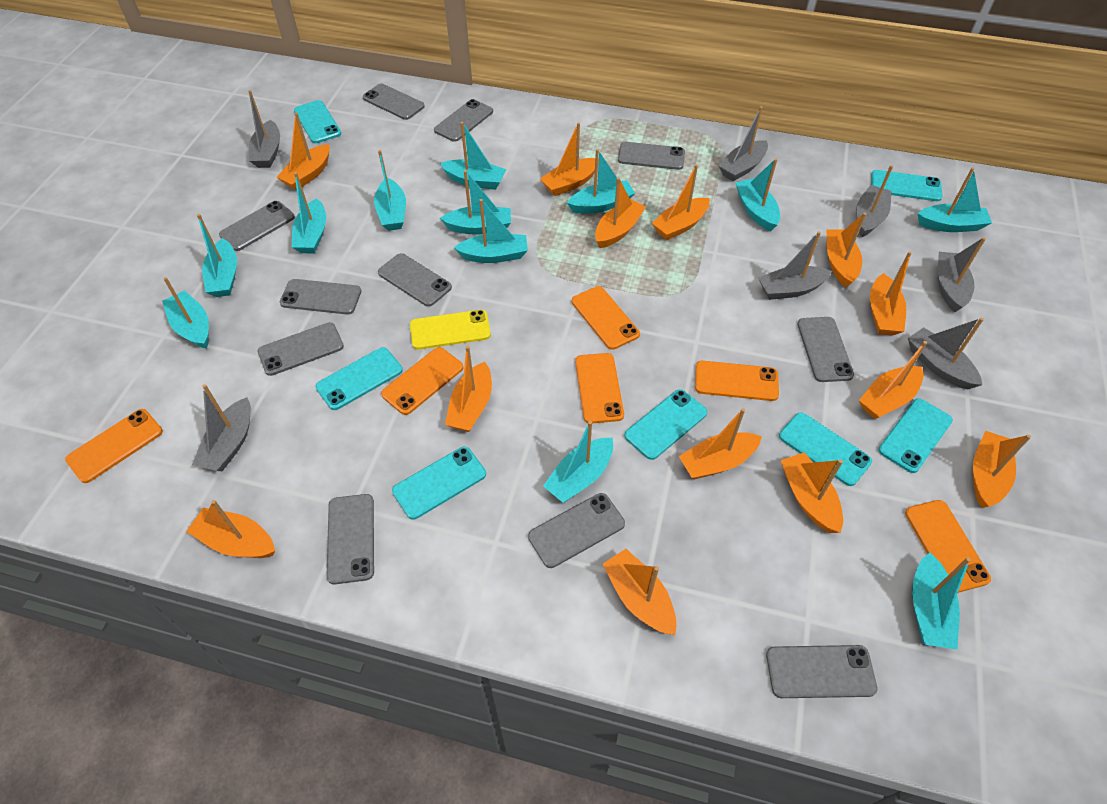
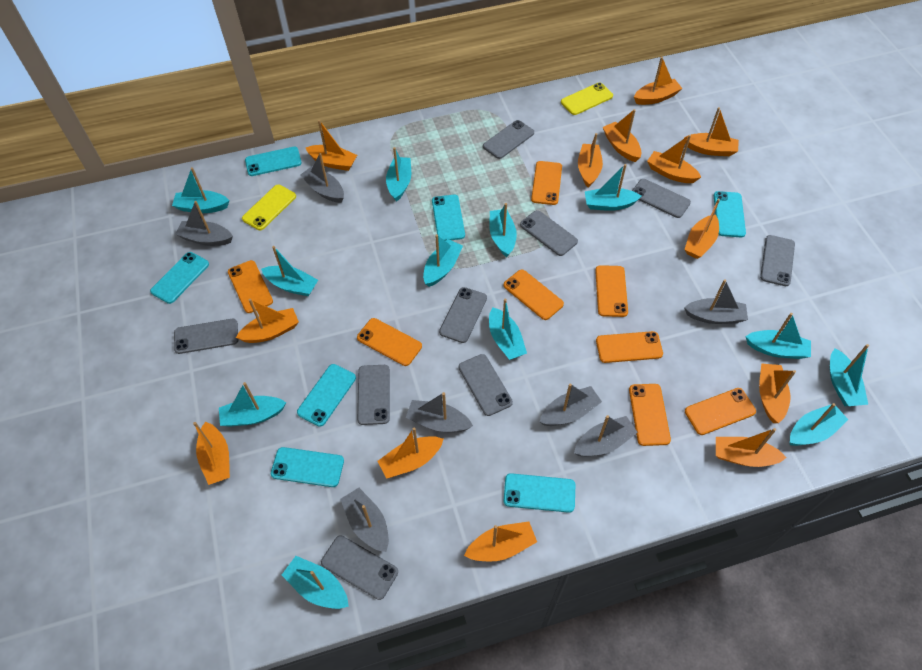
grey phone: 11 -> 9
orange phone: 6 -> 8
yellow phone: 1 -> 2

